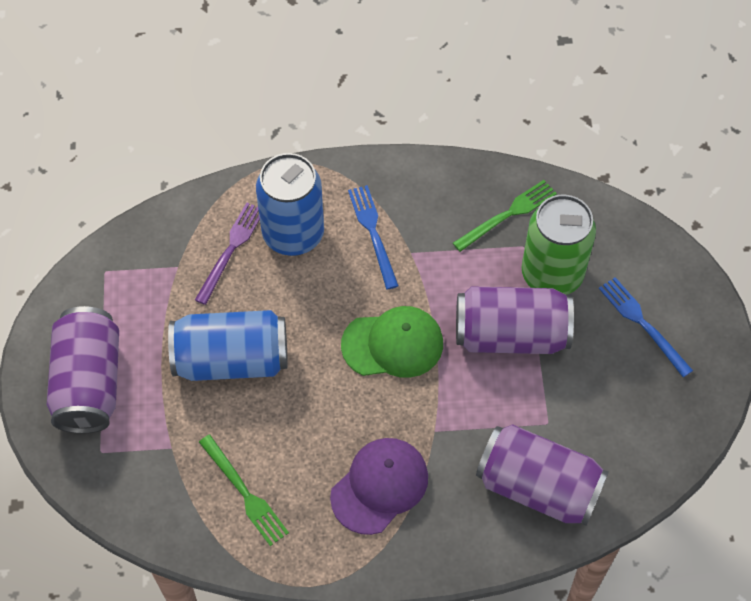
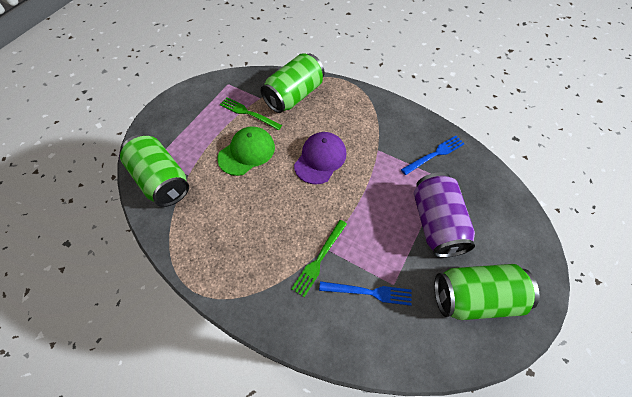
blue can: 2 -> 0
green can: 1 -> 3
purple can: 3 -> 1
purple fork: 1 -> 0

